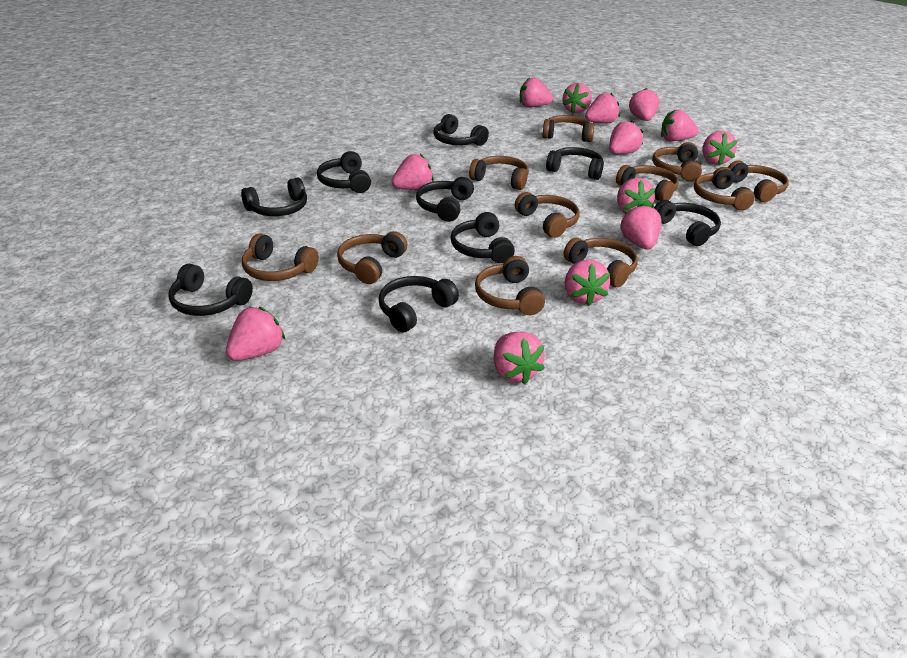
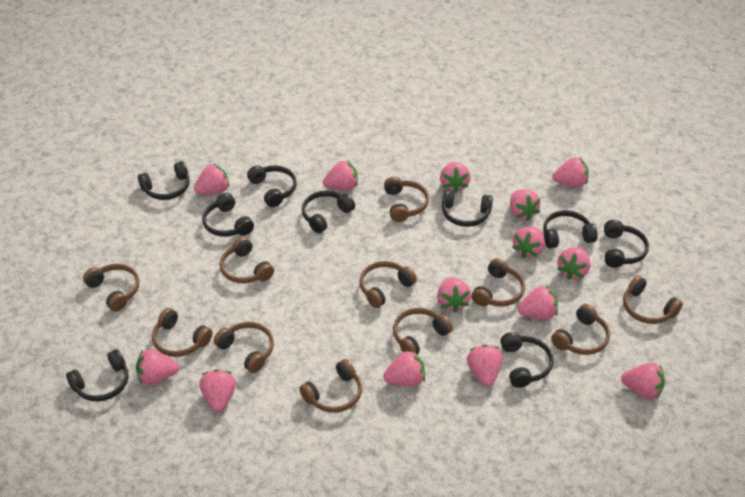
pink strawberry: 13 -> 14

